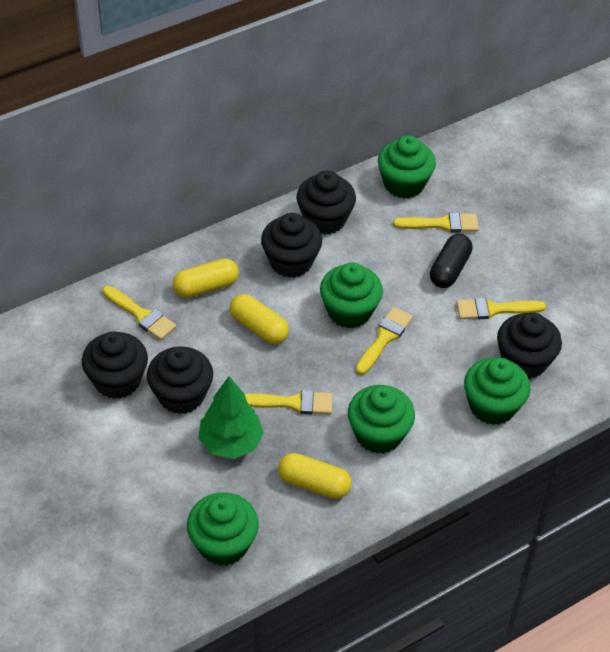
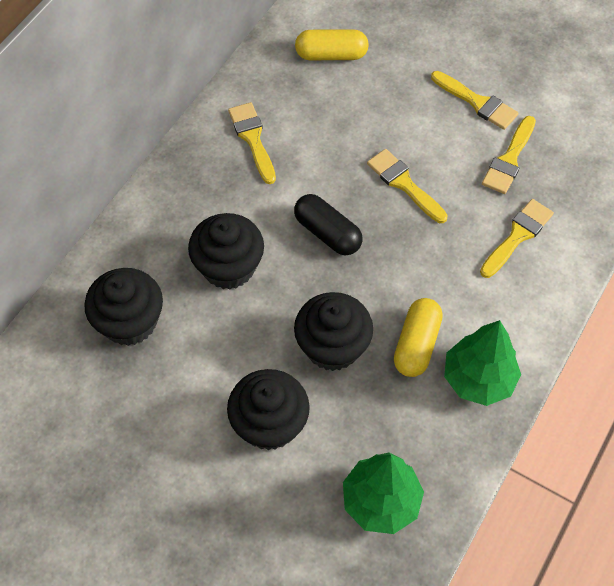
black cupcake: 5 -> 4
green cupcake: 5 -> 0
green tree: 1 -> 2
yellow capsule: 3 -> 2

